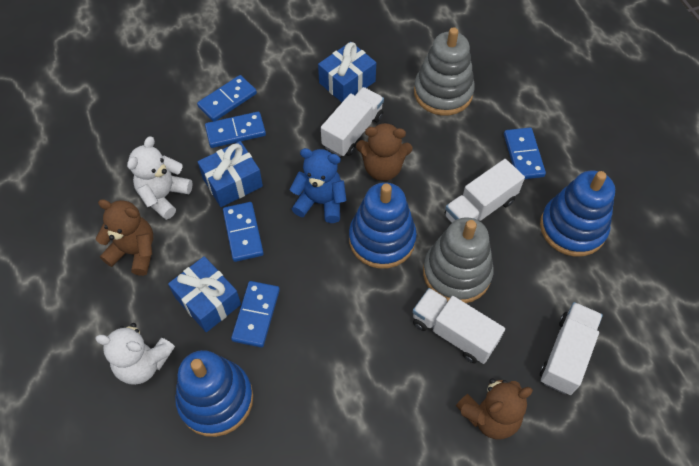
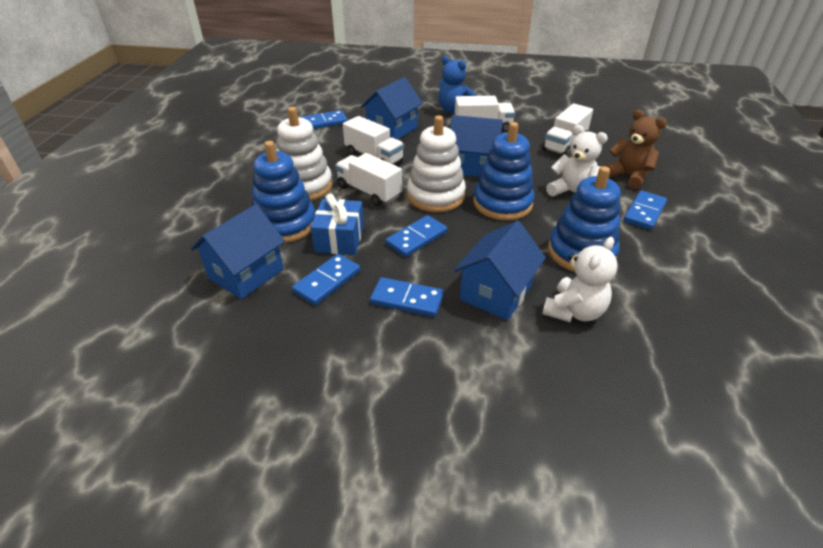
blue gift: 3 -> 1
blue house: 0 -> 4
brown teddy bear: 3 -> 1
grey stacking toy: 2 -> 0
white stacking toy: 0 -> 2

